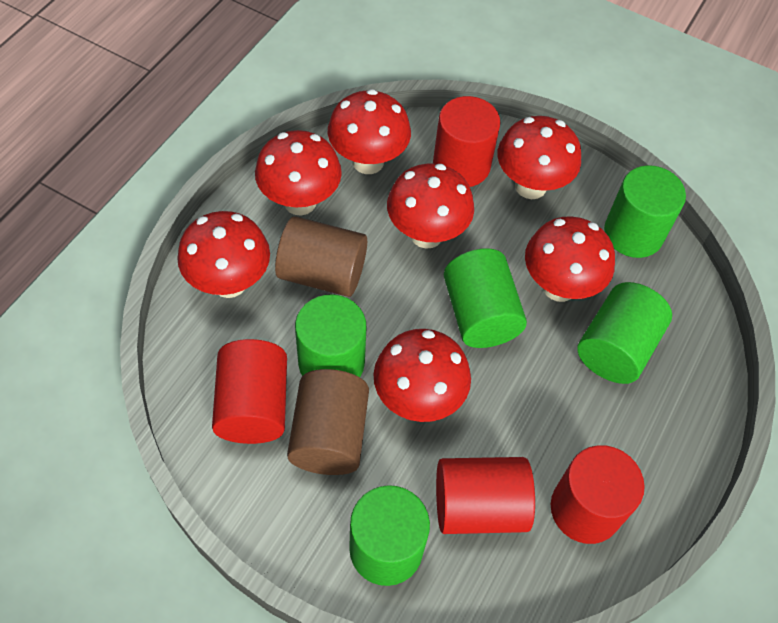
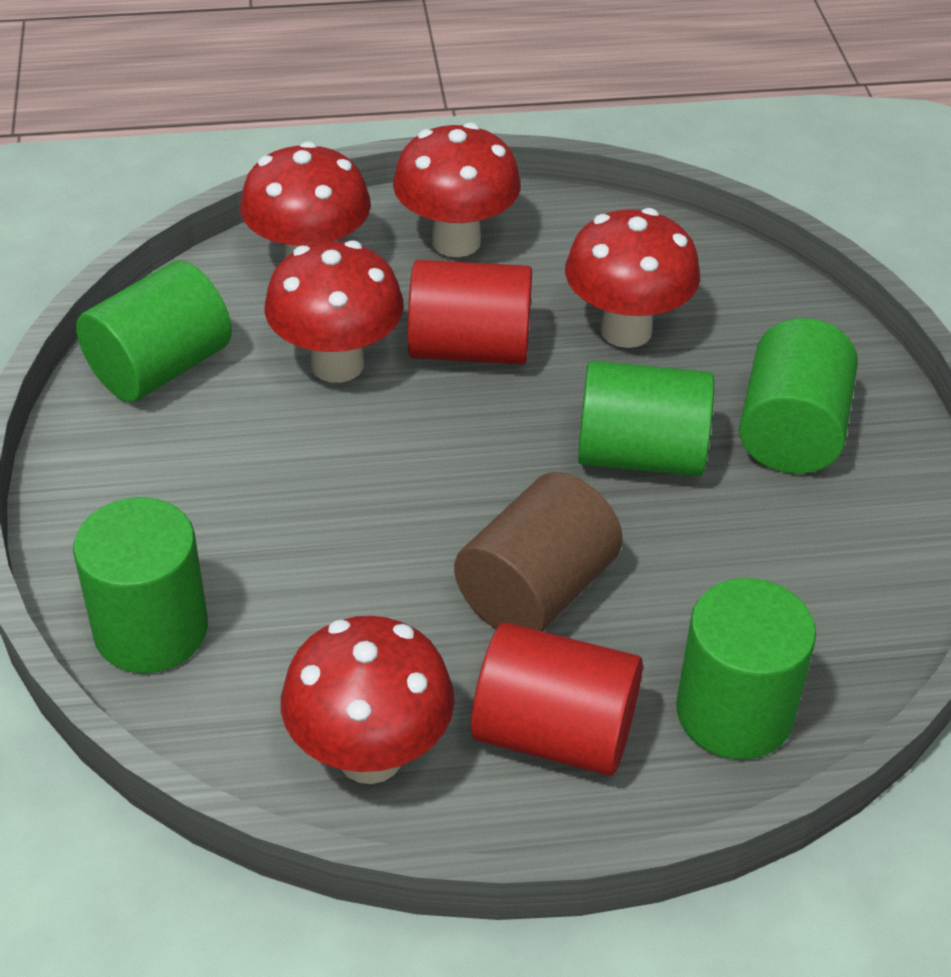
brown cylinder: 2 -> 1
red cylinder: 4 -> 2
red mushroom: 7 -> 5

